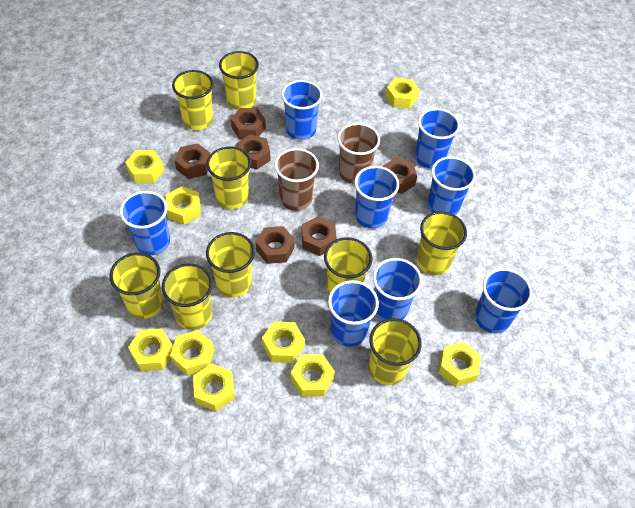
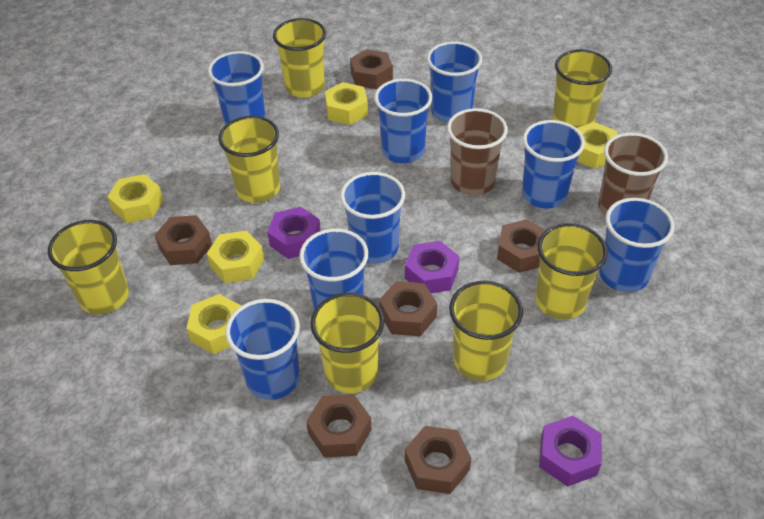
purple nut: 0 -> 3
yellow cup: 9 -> 7
yellow nut: 9 -> 5

